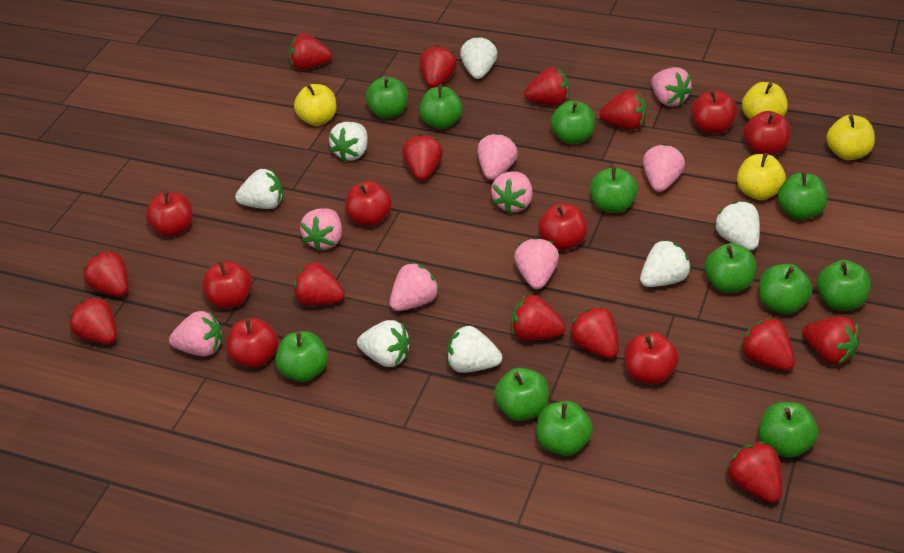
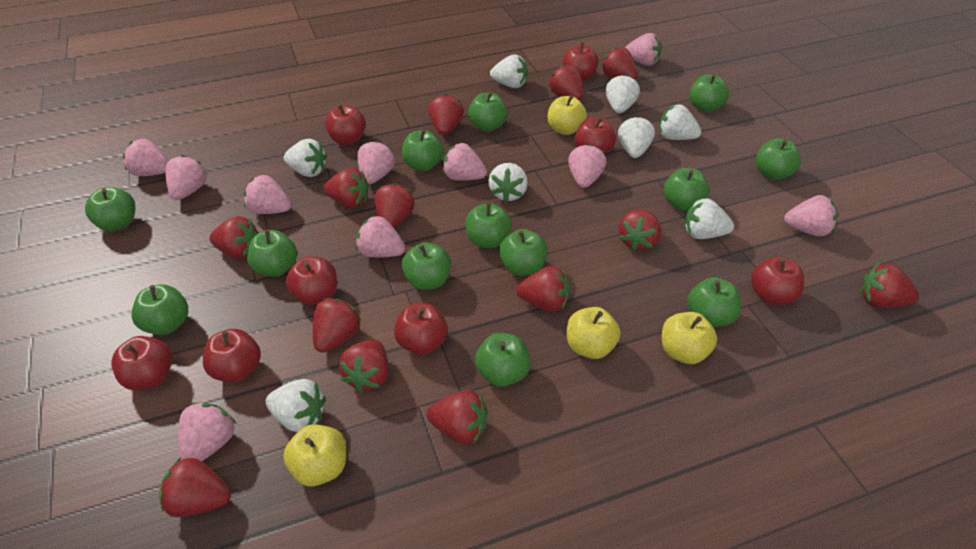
green apple: 12 -> 13
pink strawberry: 8 -> 10
white strawberry: 7 -> 8

